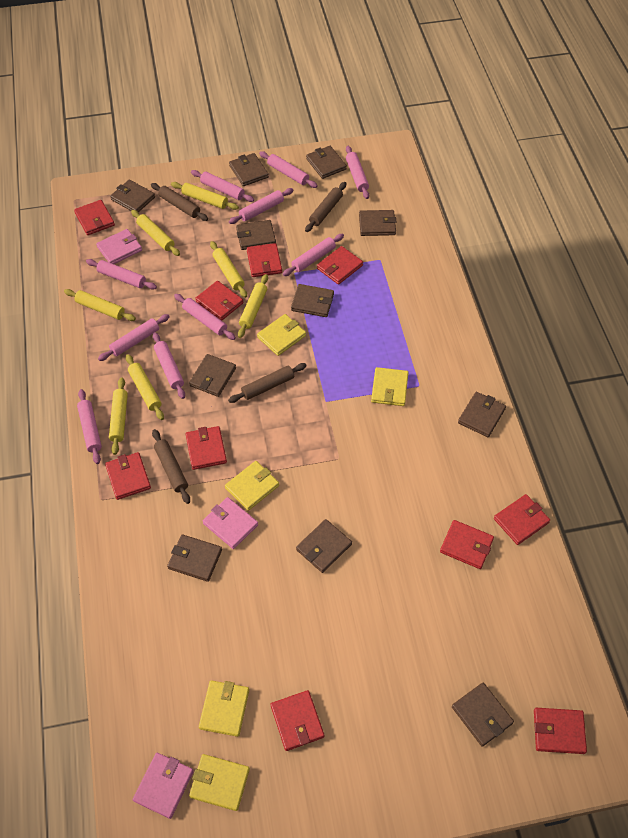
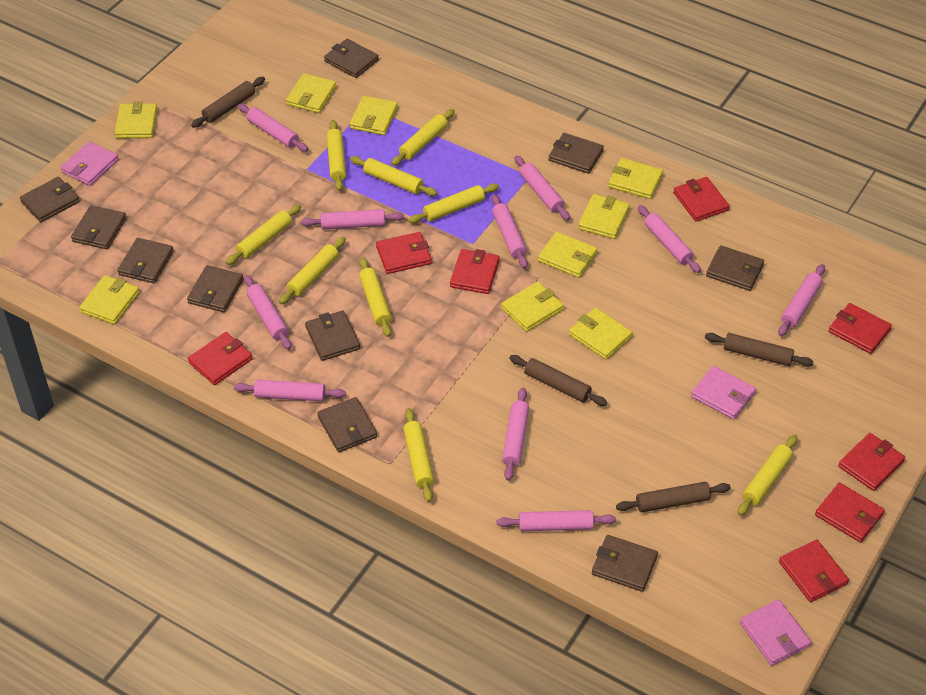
brown wallet: 11 -> 10
red wallet: 10 -> 8
yellow rolling pin: 7 -> 9
yellow wallet: 5 -> 9

